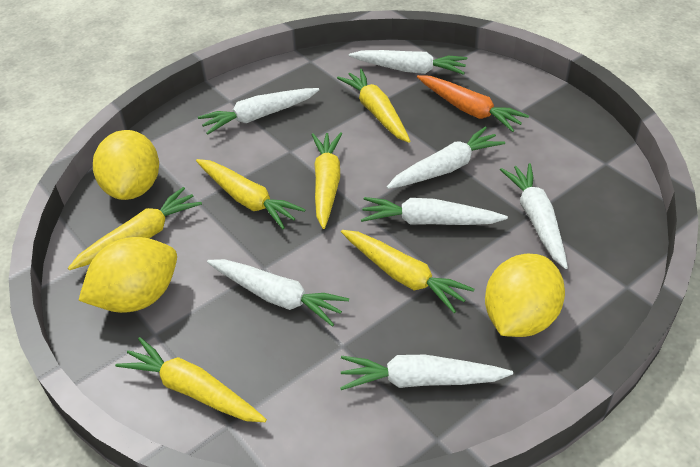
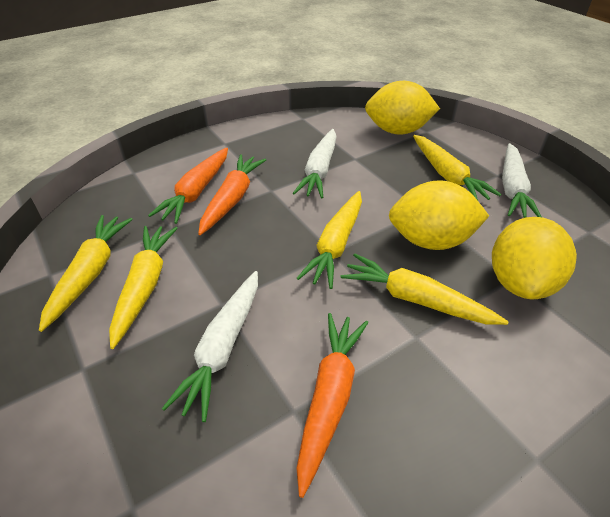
orange carrot: 1 -> 3
white carrot: 7 -> 3
yellow carrot: 6 -> 5

